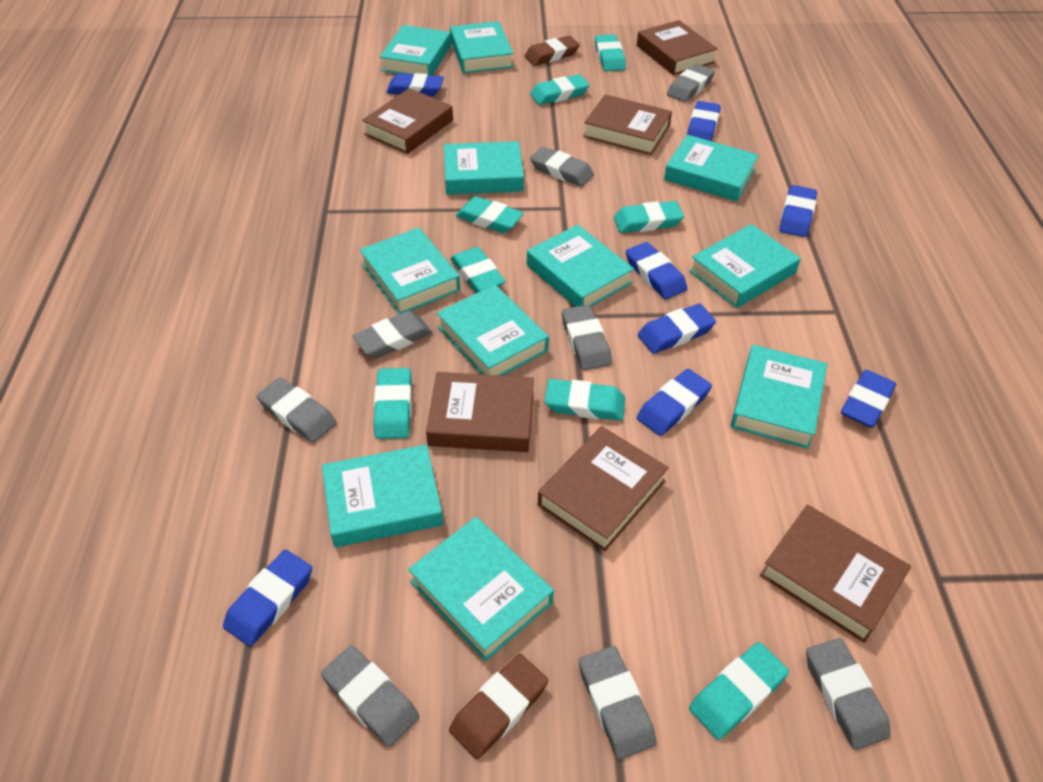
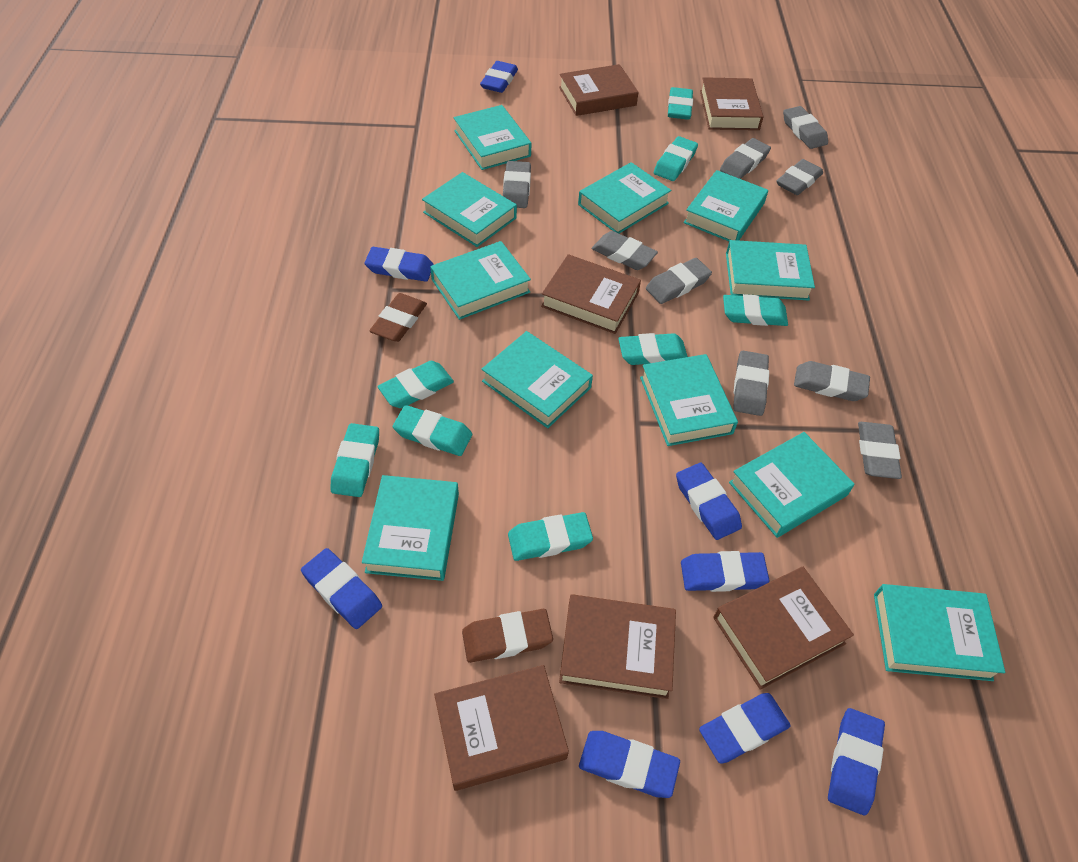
grey eraser: 8 -> 9

